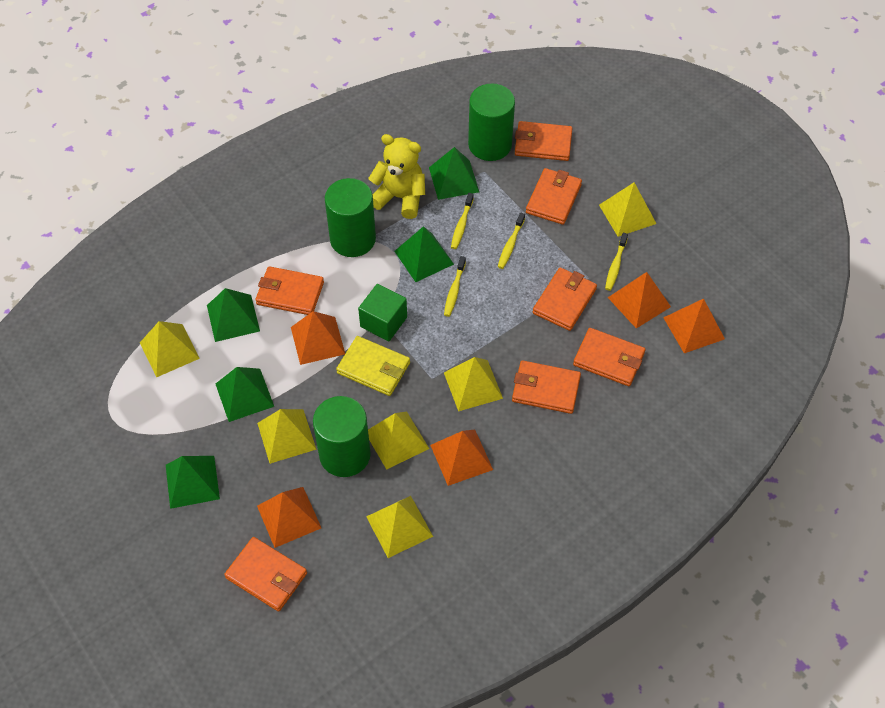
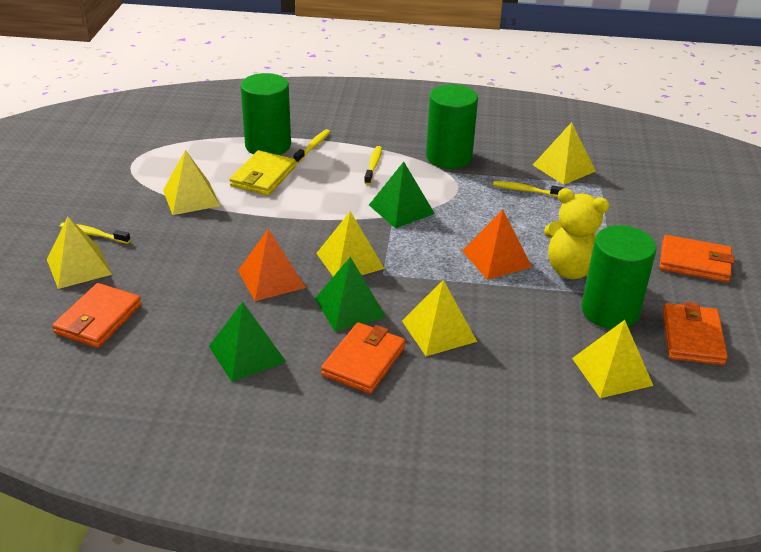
green cube: 1 -> 0
green pyramid: 5 -> 3
orange pyramid: 5 -> 2
orange wallet: 7 -> 4

